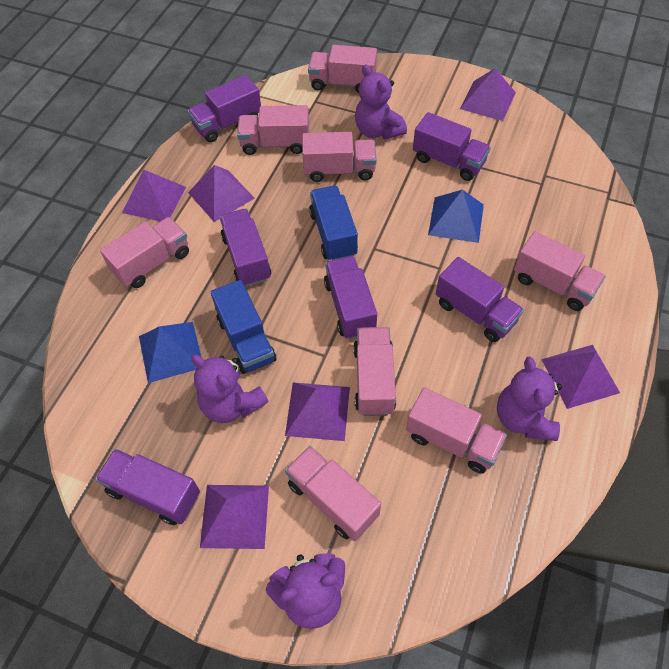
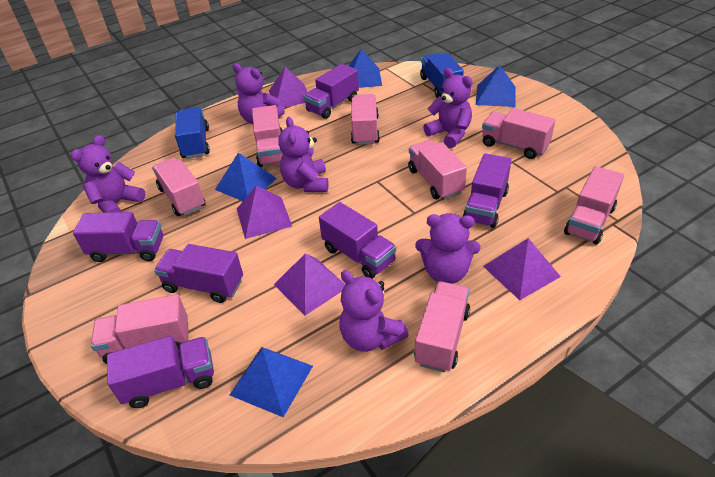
blue pyramid: 2 -> 4
purple pyramid: 6 -> 4
purple teddy bear: 4 -> 6

